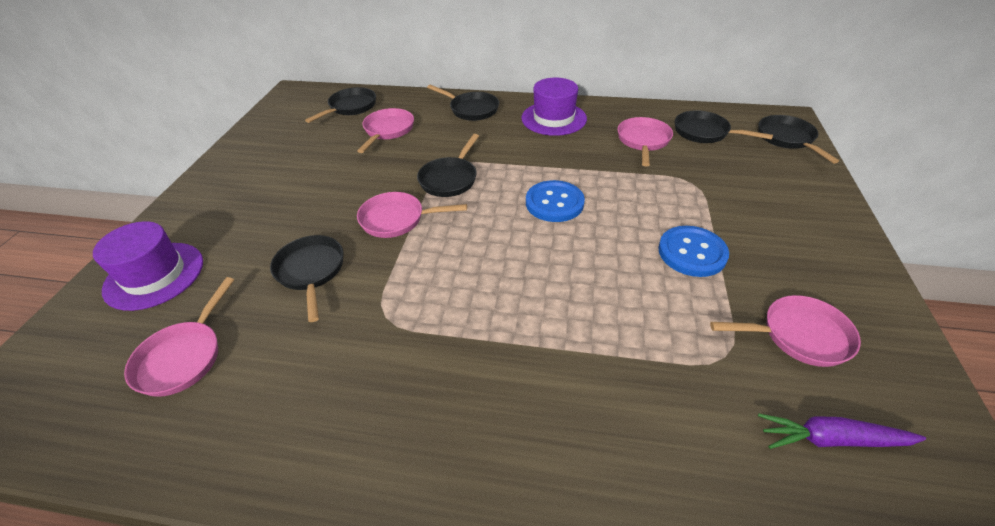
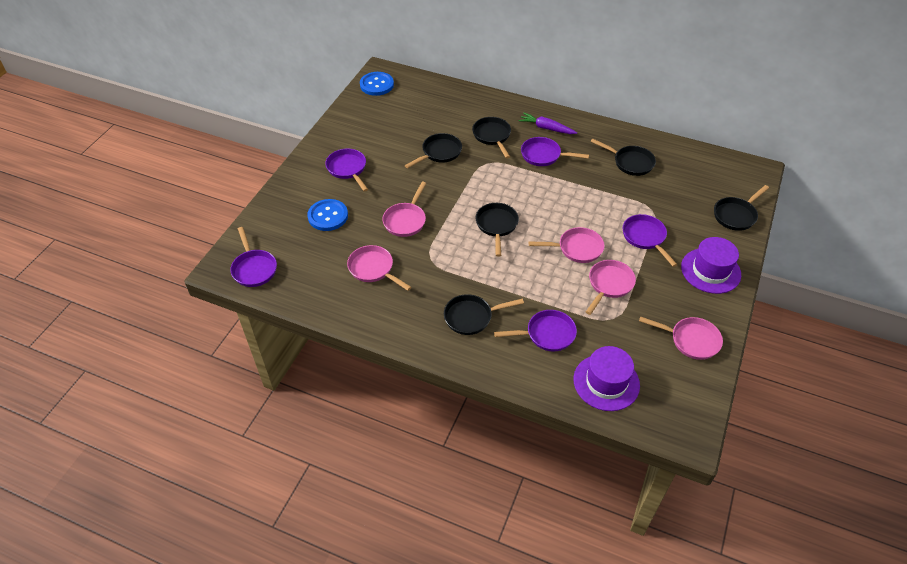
purple pan: 0 -> 5

